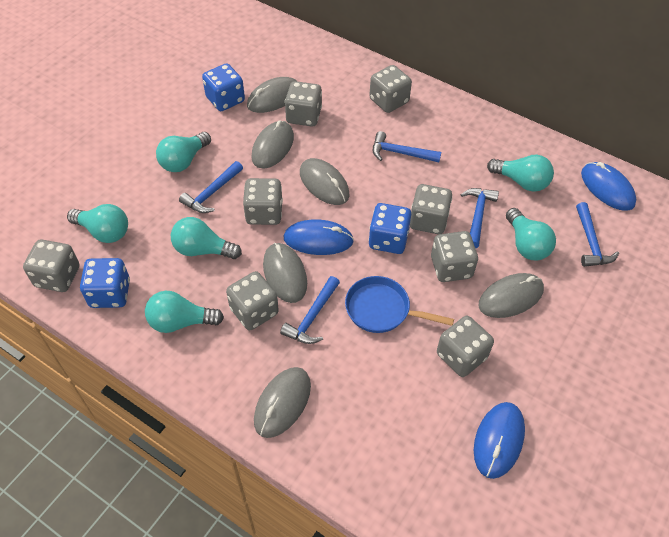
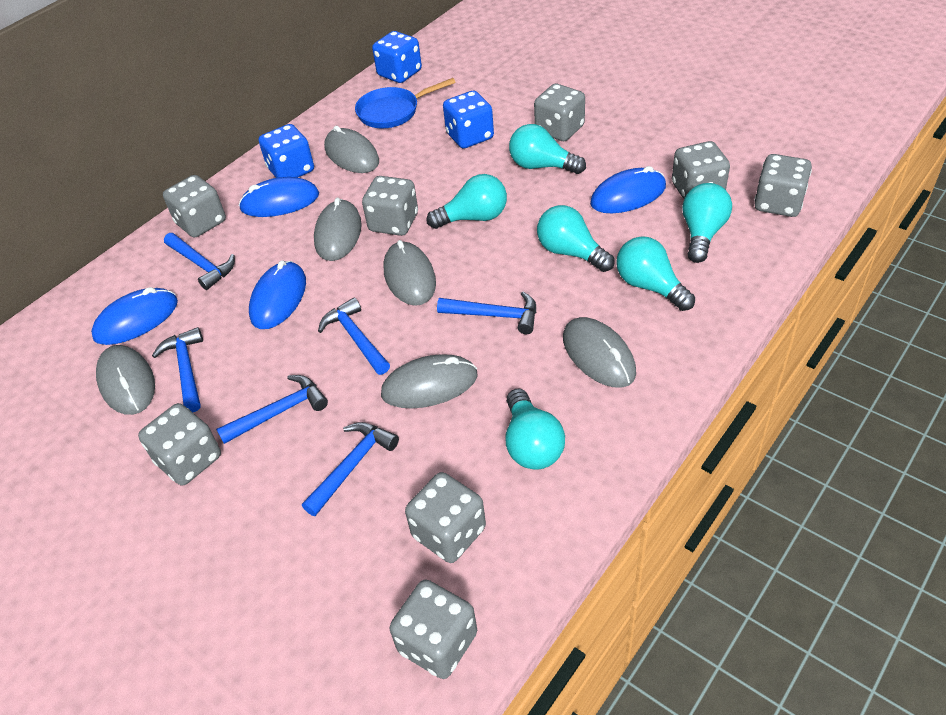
blue hammer: 5 -> 6
blue mouse: 3 -> 4

